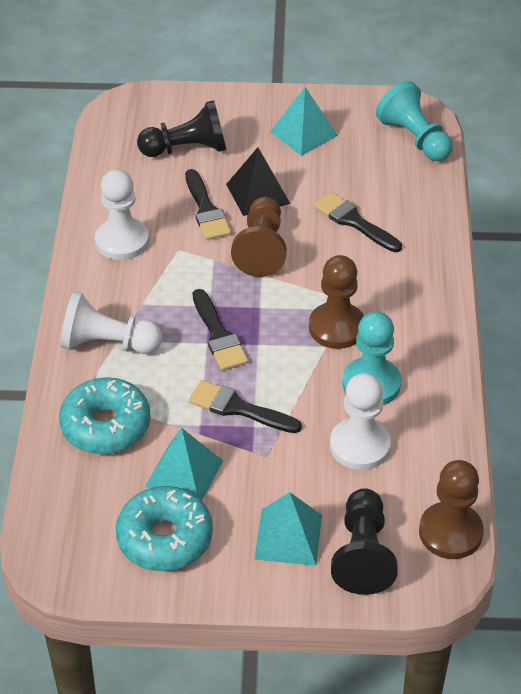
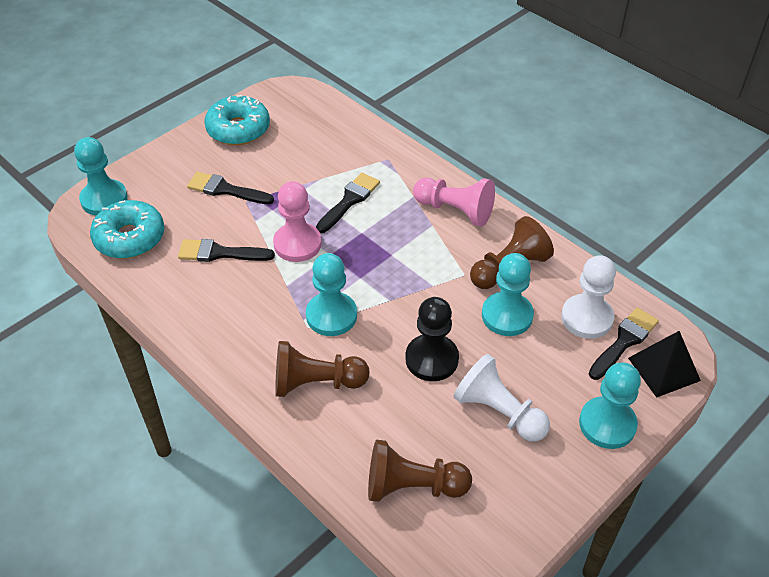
black pawn: 2 -> 1
pink pawn: 0 -> 2
turquoise pawn: 2 -> 4
turquoise pyramid: 3 -> 0
white pawn: 3 -> 2

